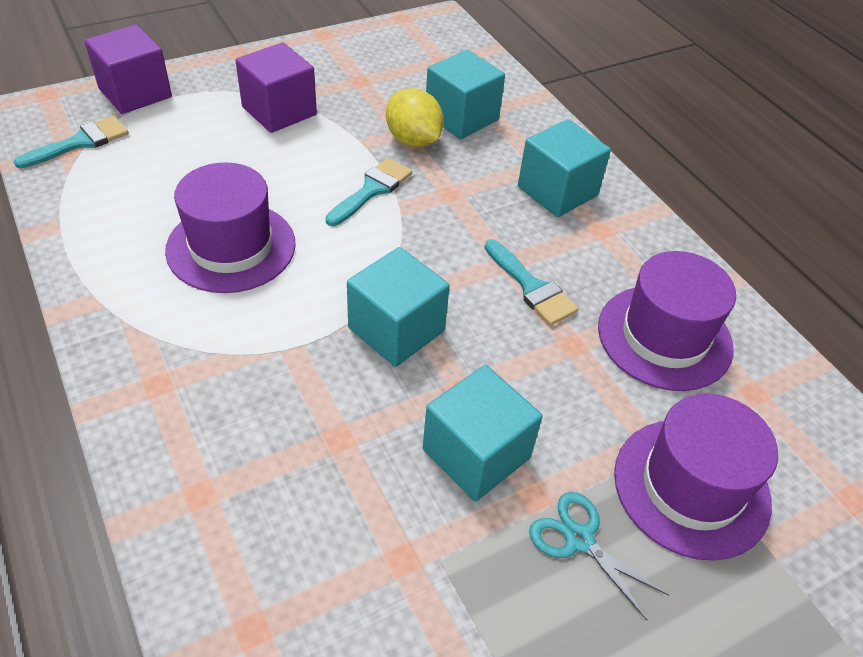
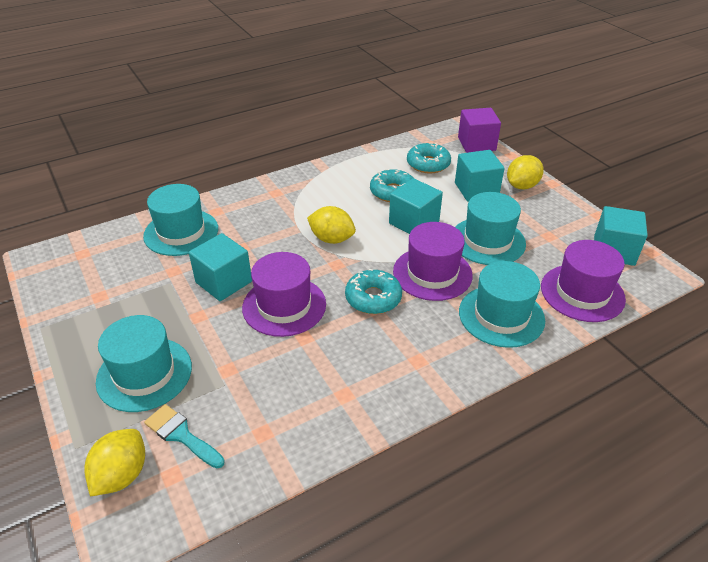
purple cube: 2 -> 1
turquoise brush: 3 -> 1
turquoise donut: 0 -> 3
turquoise hat: 0 -> 4
turquoise scissors: 1 -> 0
yellow lemon: 1 -> 3

